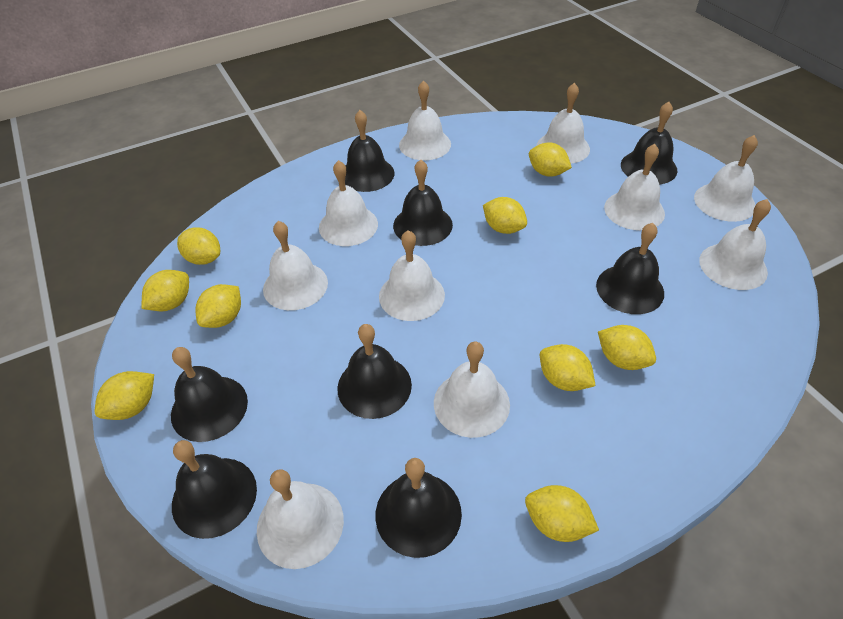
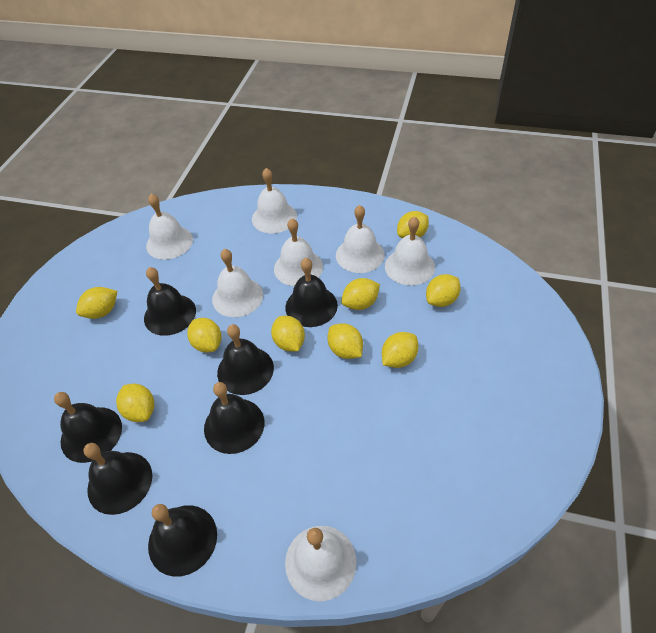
black bell: 8 -> 7
white bell: 10 -> 7

